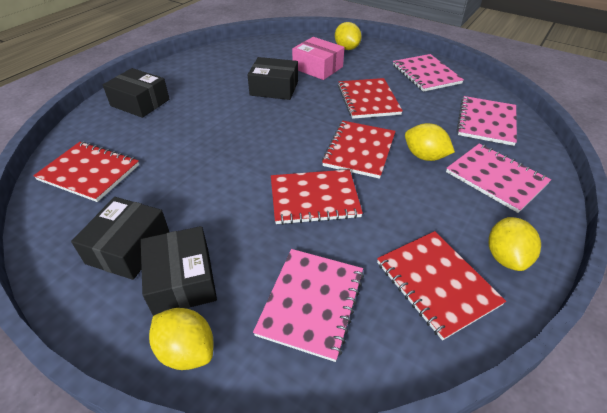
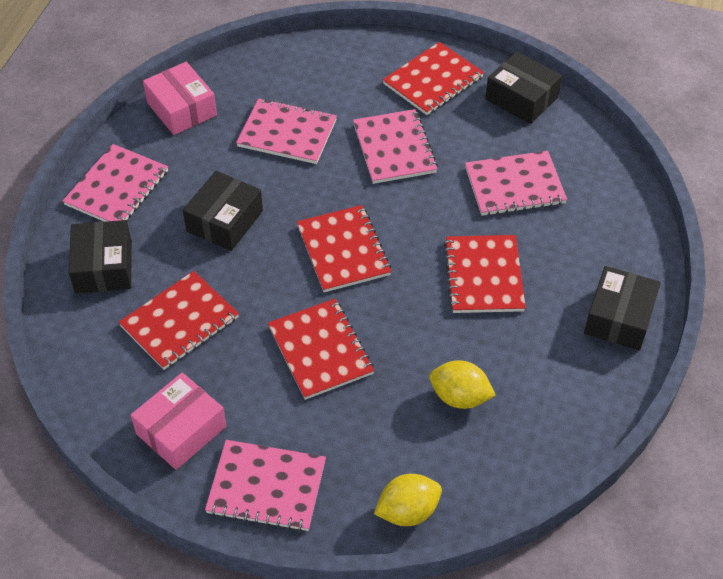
pink box: 1 -> 2
pink notebook: 4 -> 5
yellow lemon: 4 -> 2

